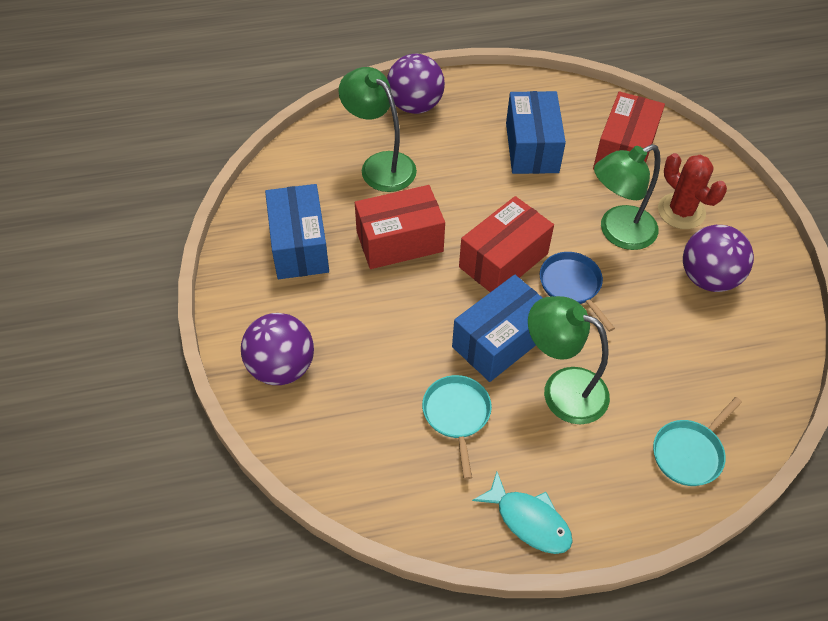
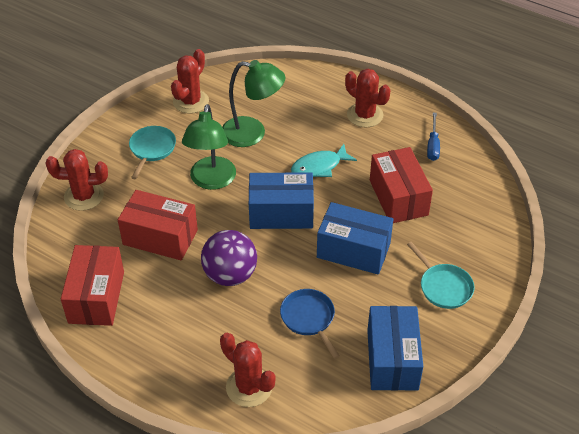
blue screwdriver: 0 -> 1
green lamp: 3 -> 2
purple ball: 3 -> 1
red cactus: 1 -> 4

